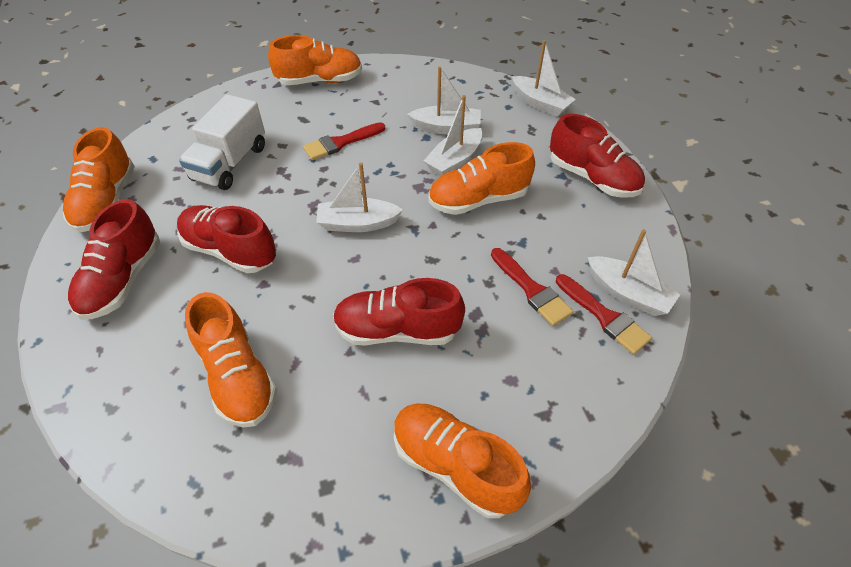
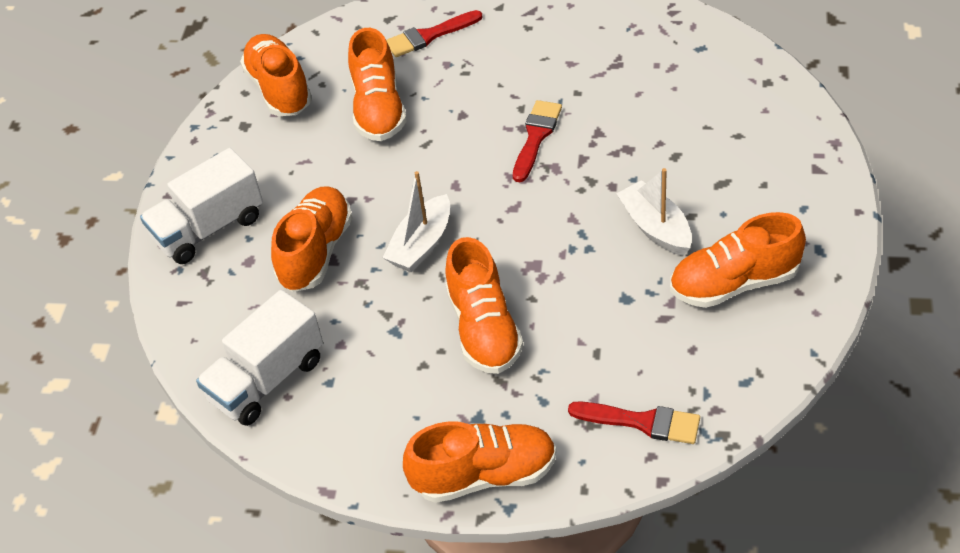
orange shoe: 5 -> 6
red shoe: 4 -> 0
white boat: 5 -> 2
white truck: 1 -> 2

